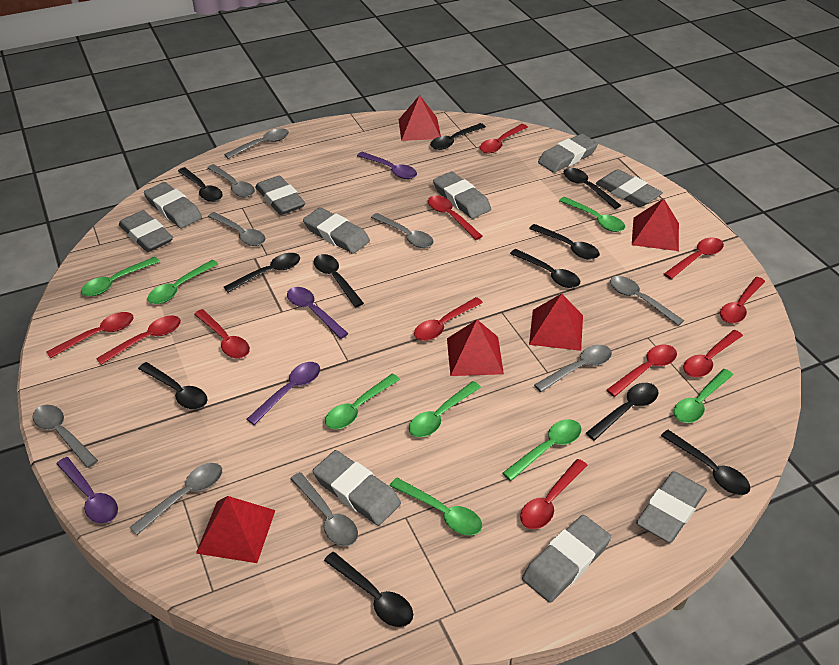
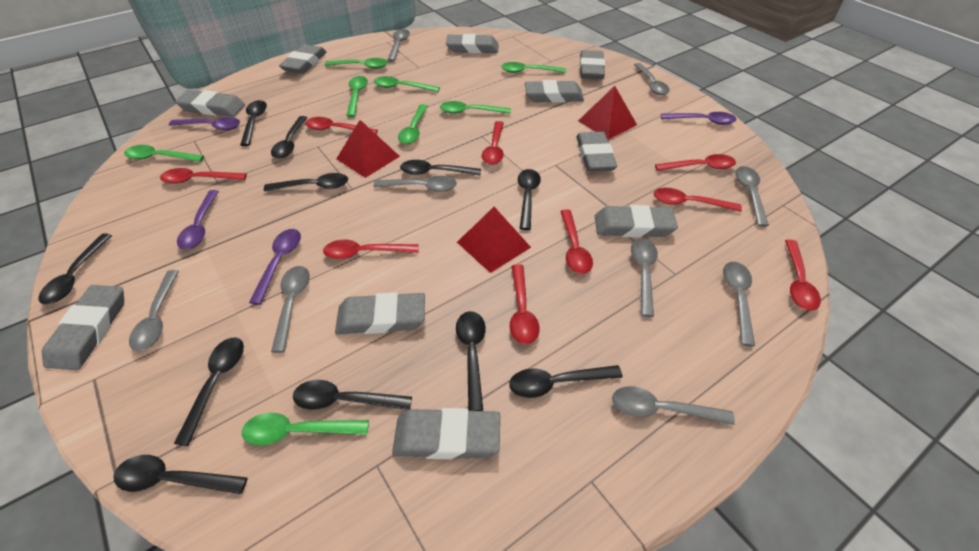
red pyramid: 5 -> 3
red spoon: 11 -> 9

